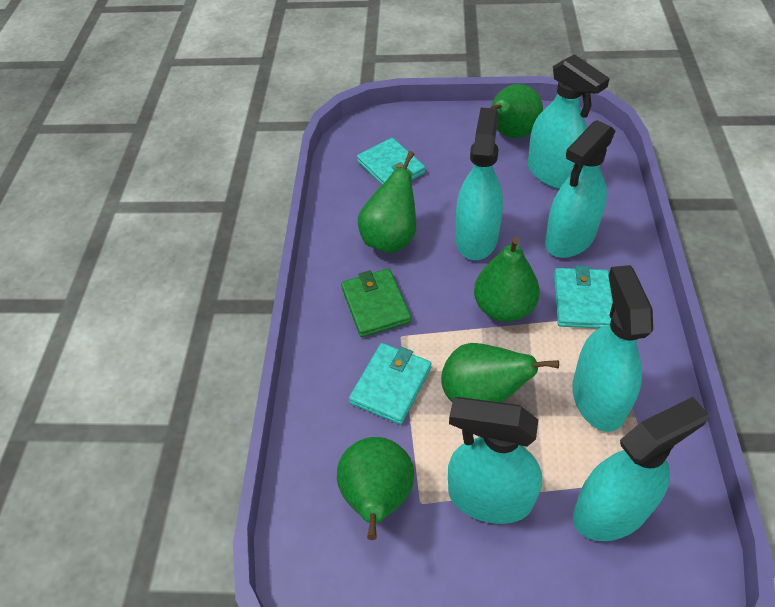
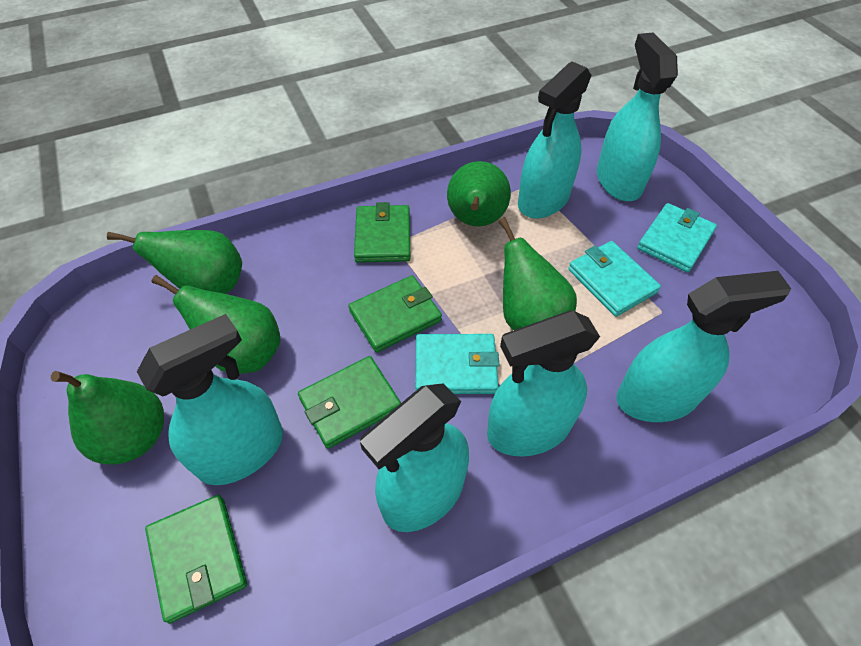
green wallet: 1 -> 4

